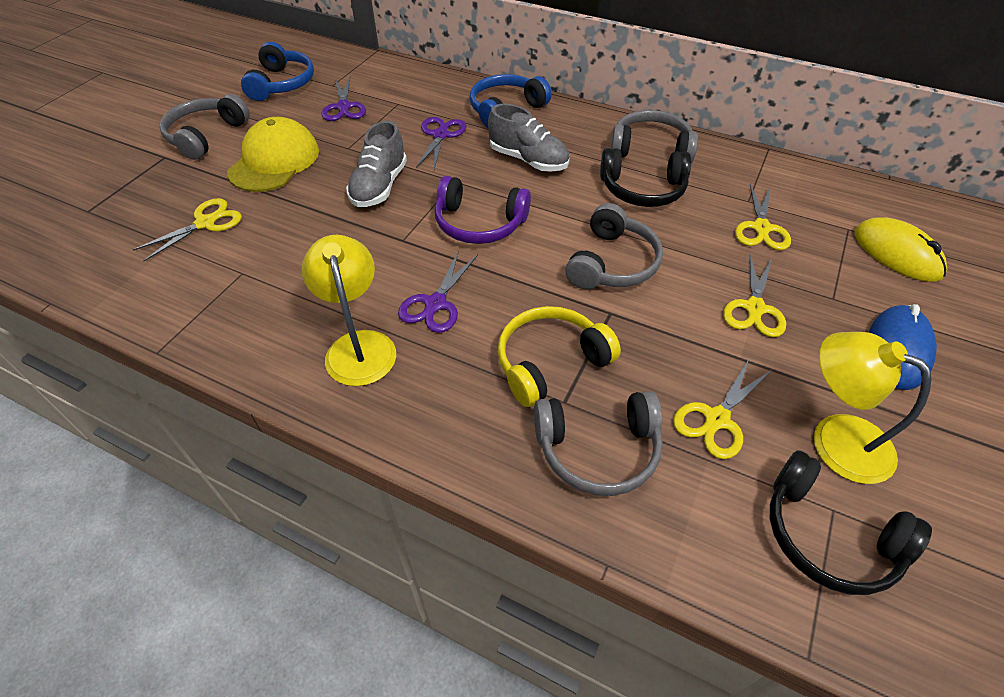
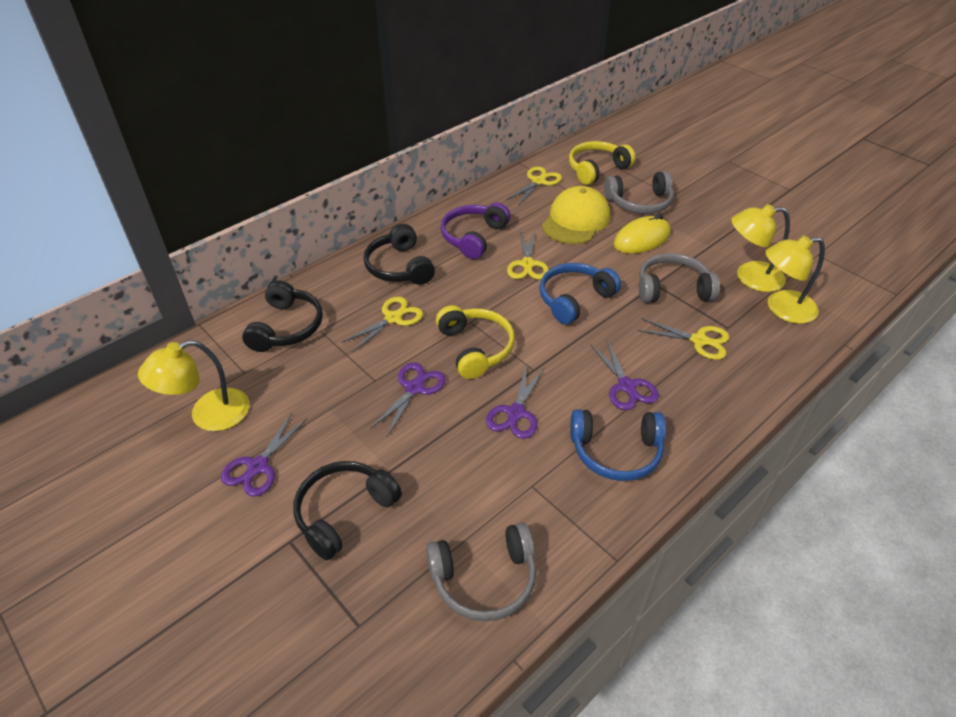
black headphones: 2 -> 3
blue mouse: 1 -> 0
grey headphones: 4 -> 3
grey shoe: 2 -> 0
purple scissors: 3 -> 4
yellow headphones: 1 -> 2
yellow lamp: 2 -> 3

